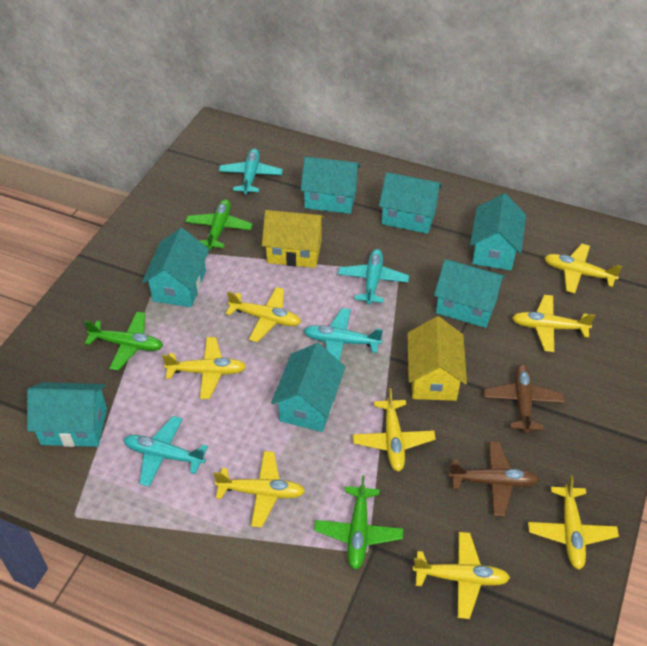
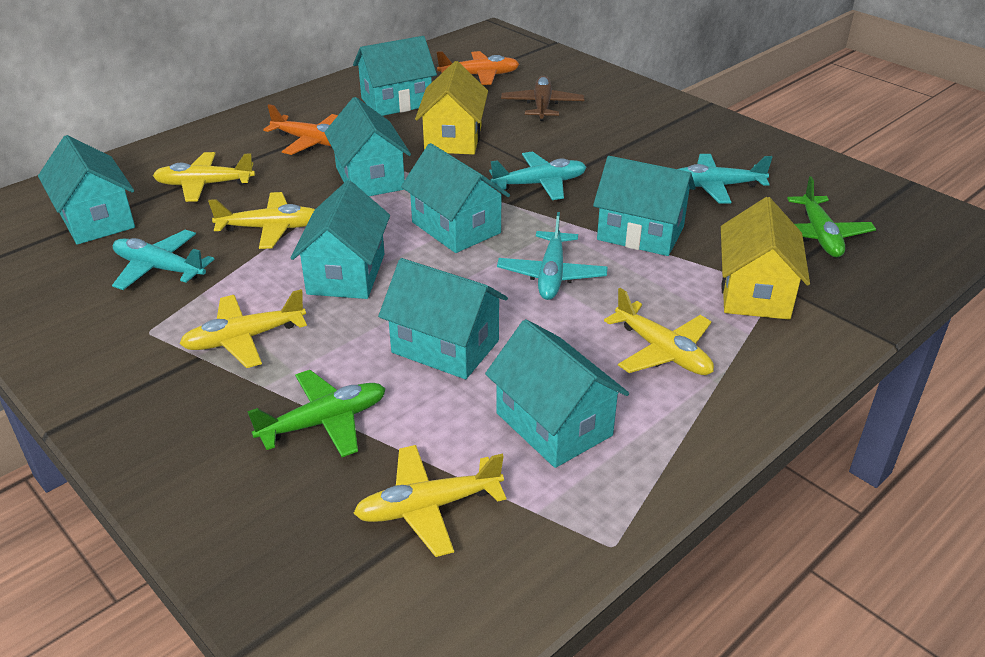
brown plane: 2 -> 1
green plane: 3 -> 2
orange plane: 0 -> 2
turquoise house: 7 -> 8
yellow plane: 8 -> 5

